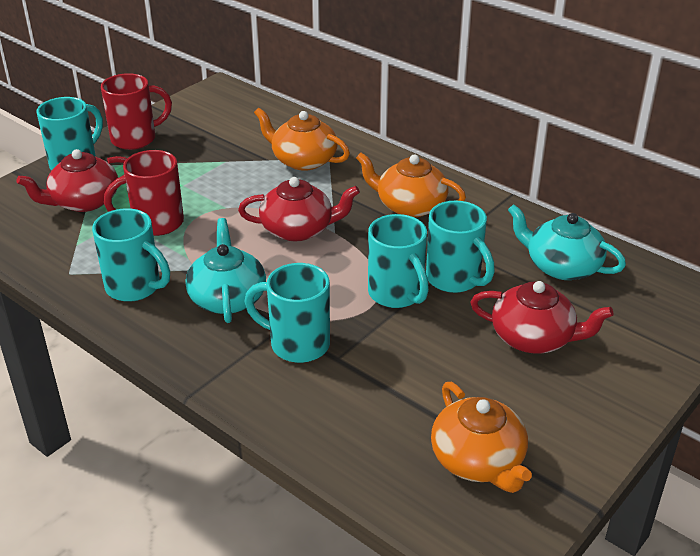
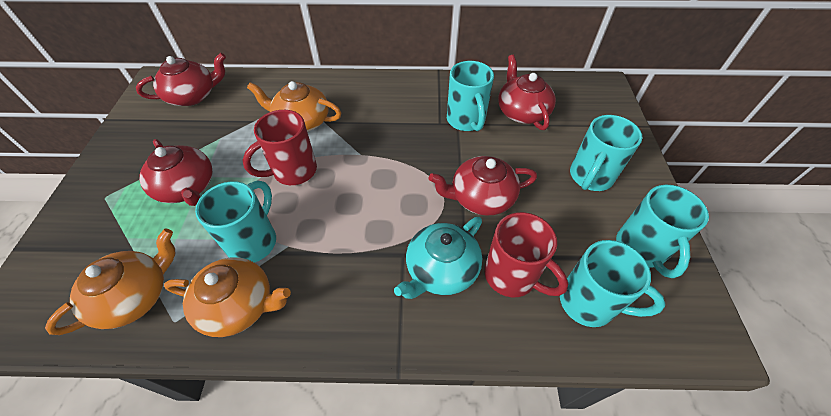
red teapot: 3 -> 4
turquoise teapot: 2 -> 1

